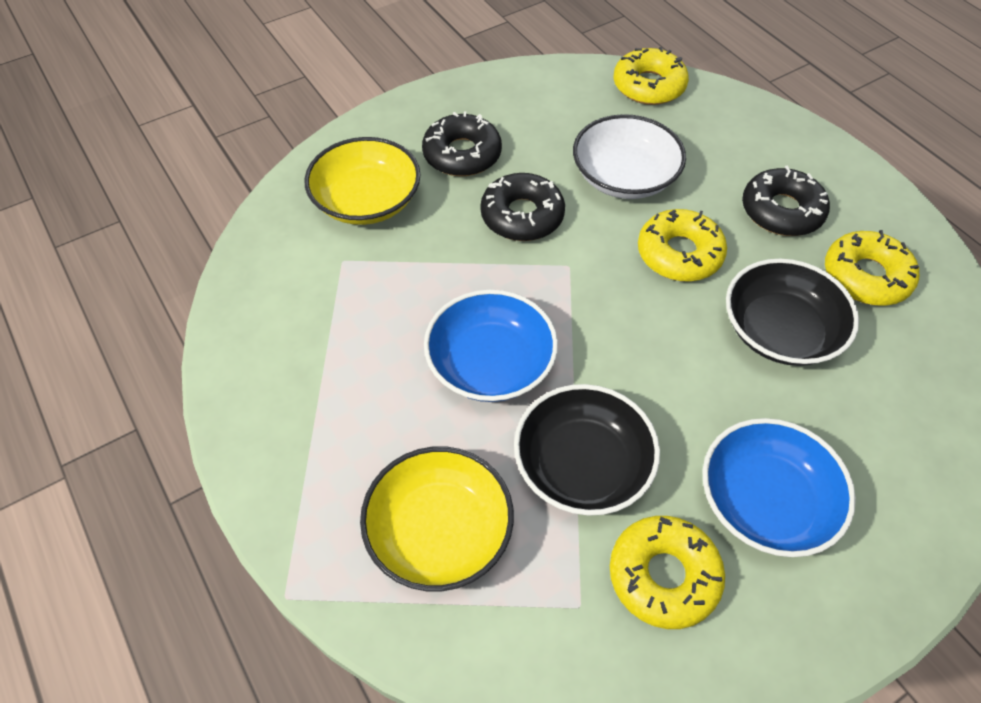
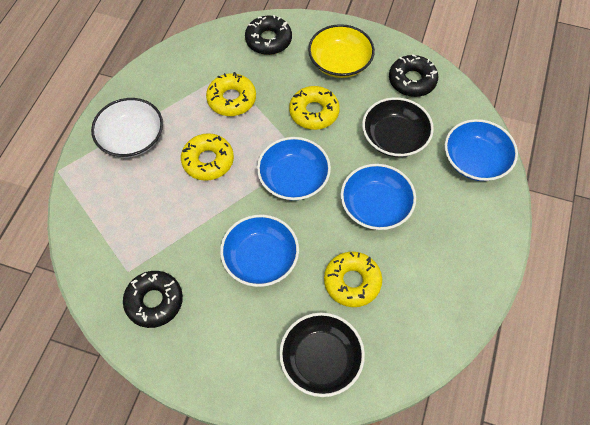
blue bowl: 2 -> 4
yellow bowl: 2 -> 1

